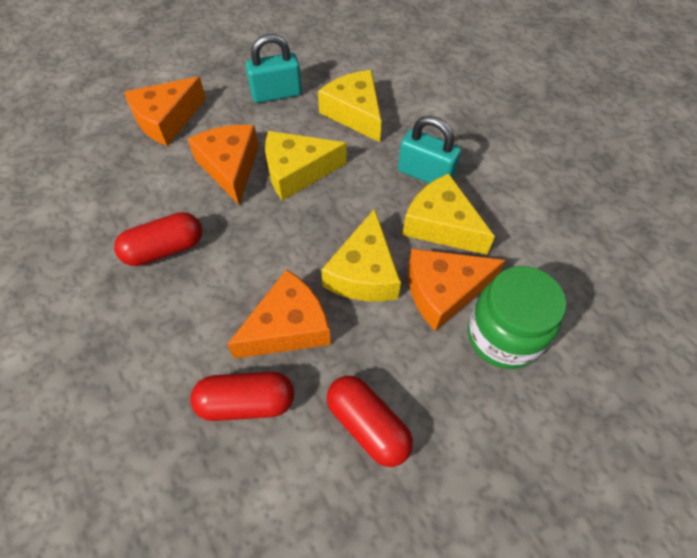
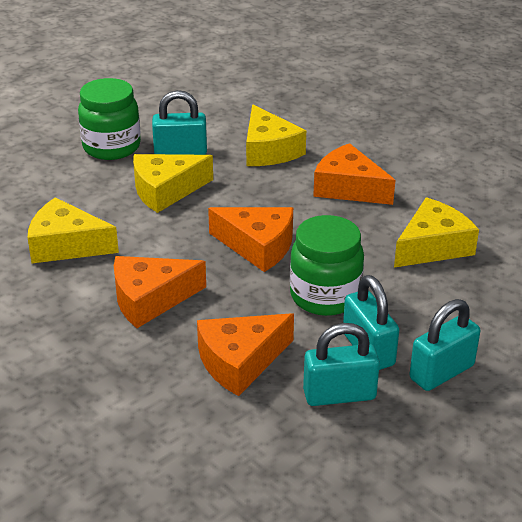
green jar: 1 -> 2
red capsule: 3 -> 0
turquoise padlock: 2 -> 4

